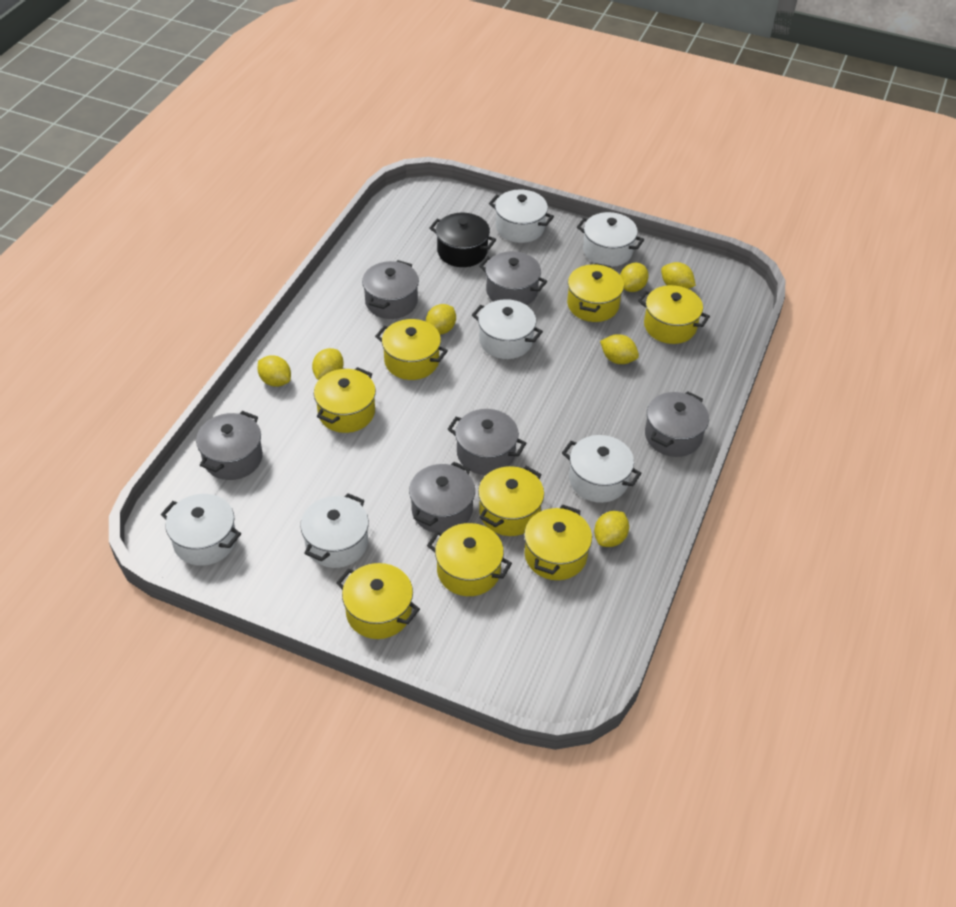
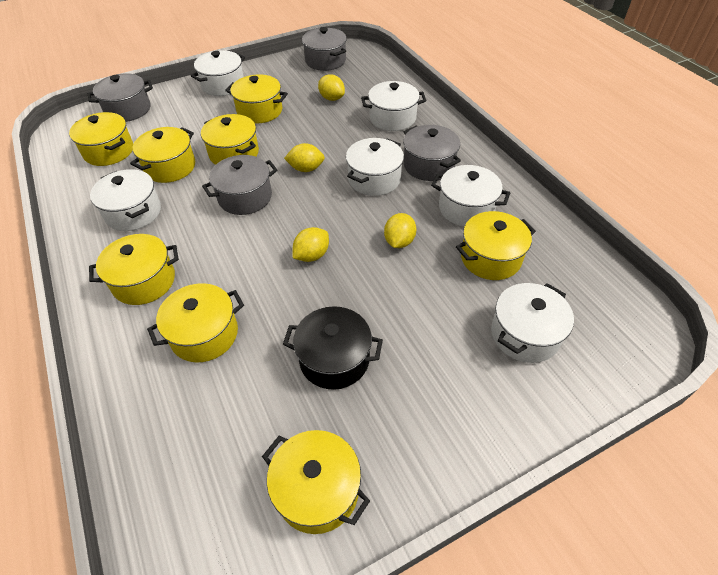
grey pot: 6 -> 4
yellow lemon: 7 -> 4

